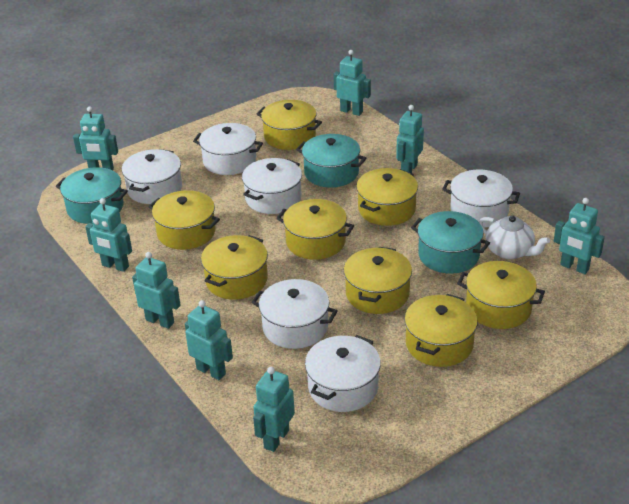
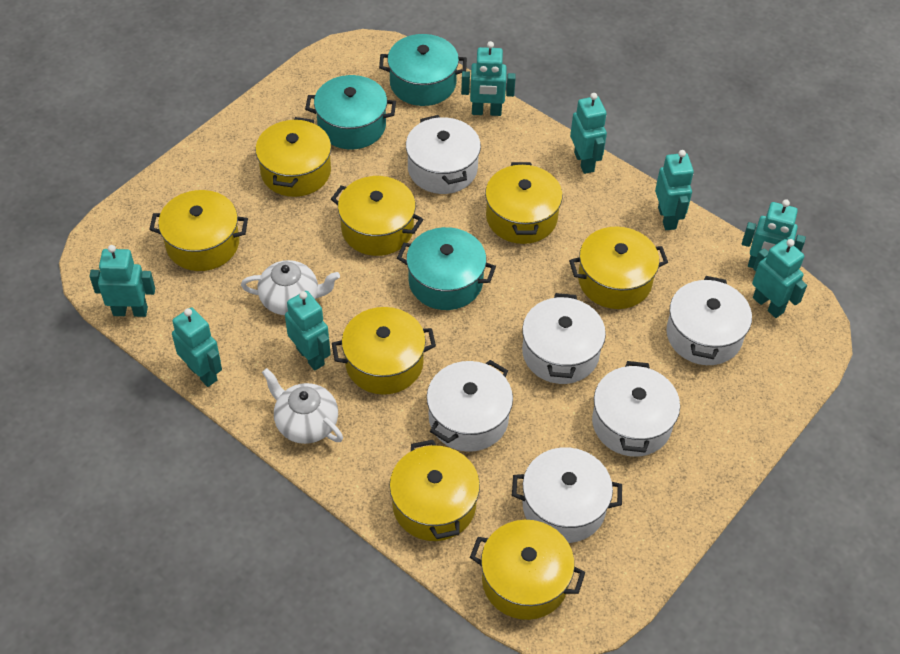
white teapot: 1 -> 2

